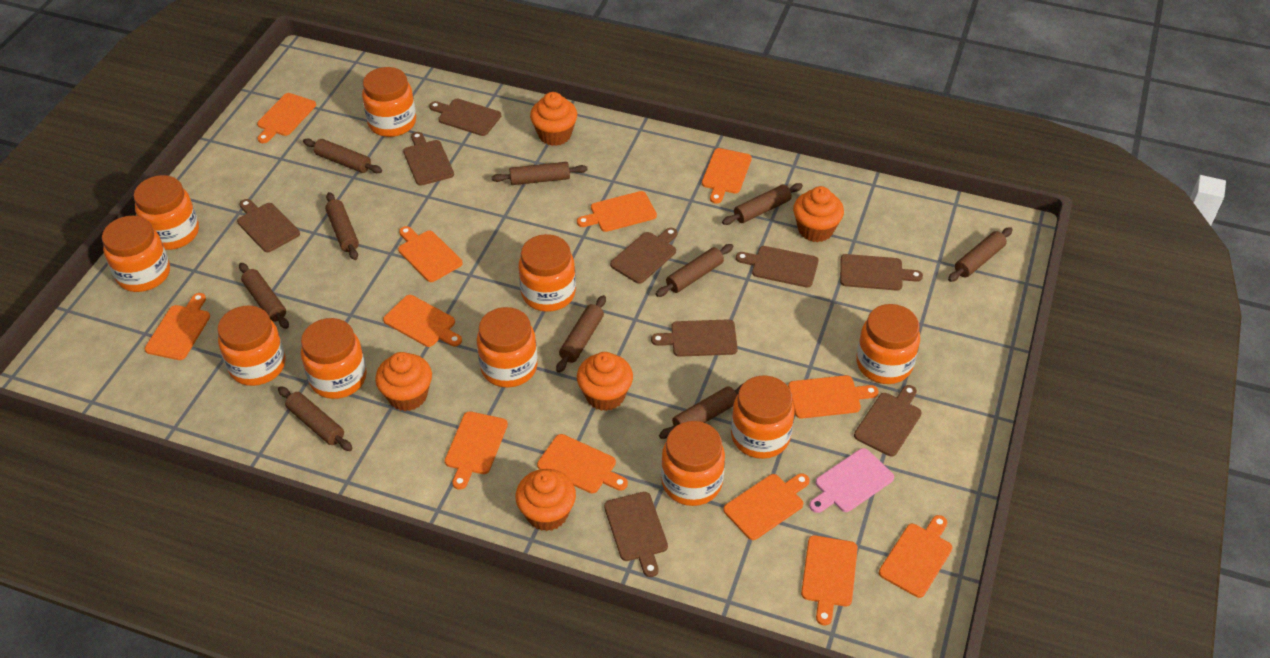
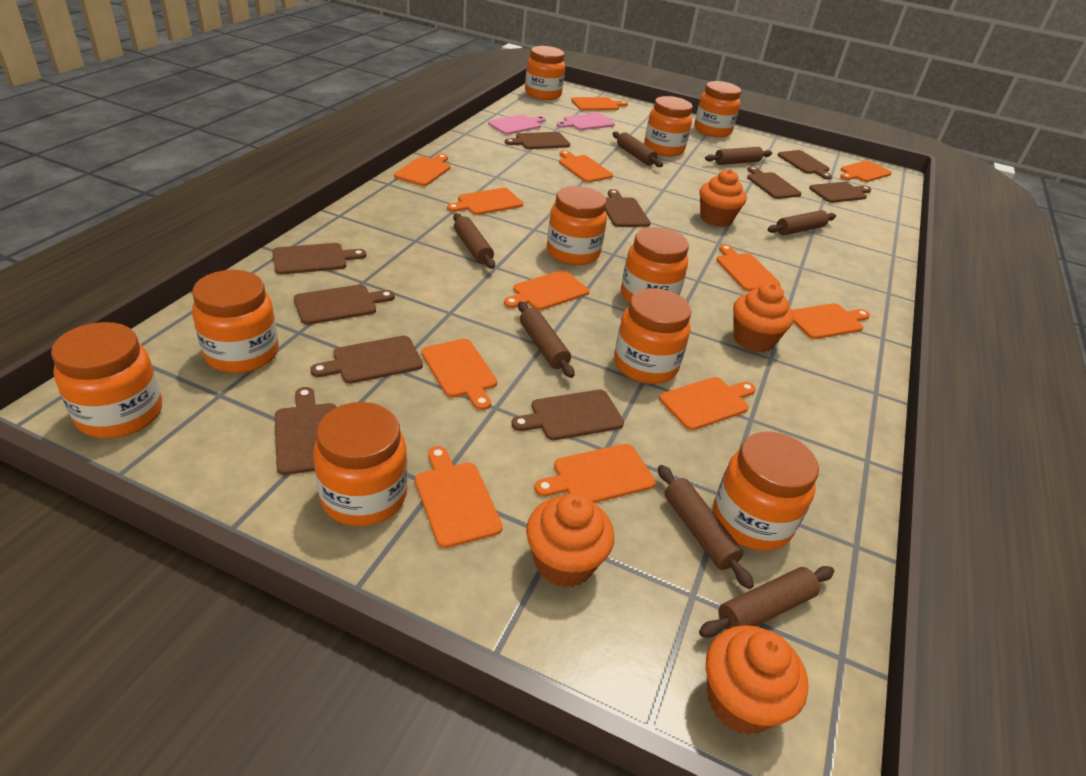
brown cutting board: 9 -> 10
brown rolling pin: 10 -> 7
orange cupcake: 5 -> 4
pink cutting board: 1 -> 2

